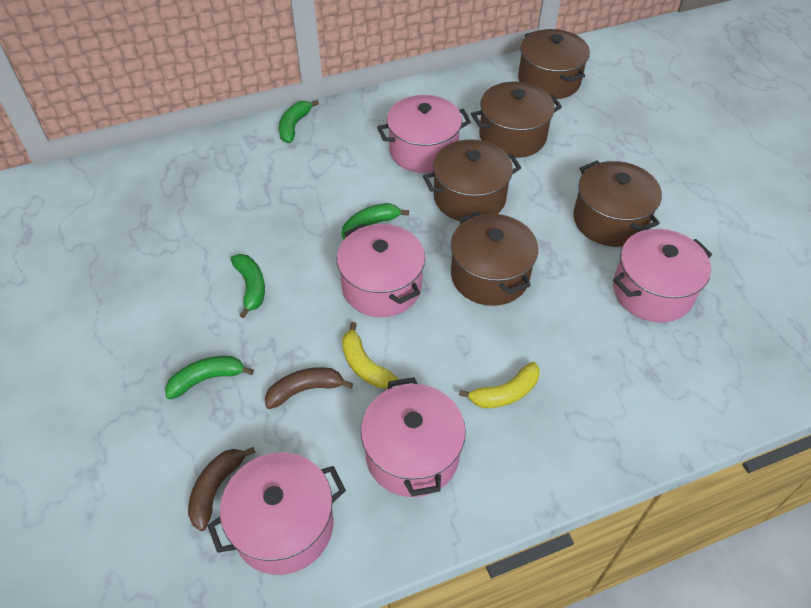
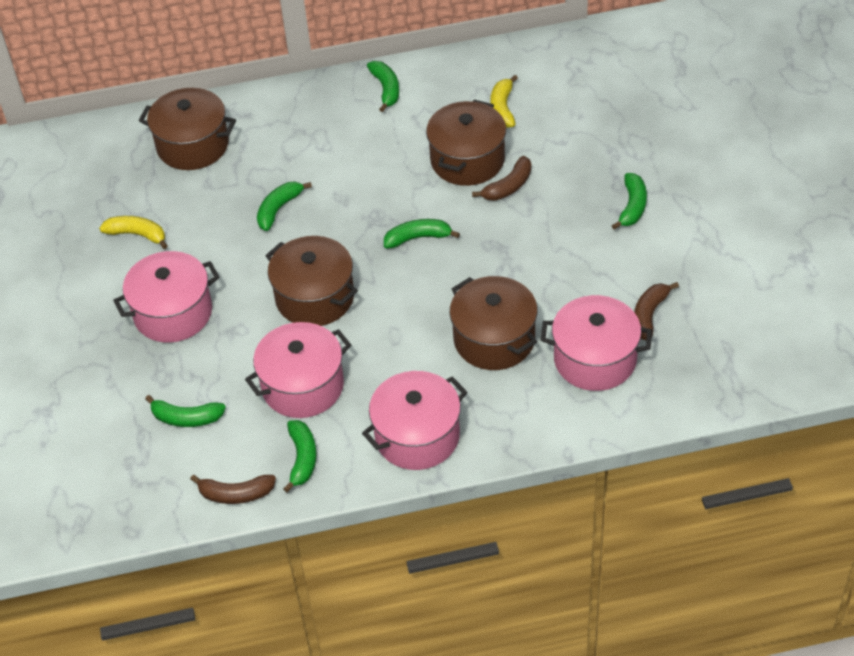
brown banana: 2 -> 3
brown pot: 5 -> 4
green banana: 4 -> 6
pink pot: 5 -> 4

